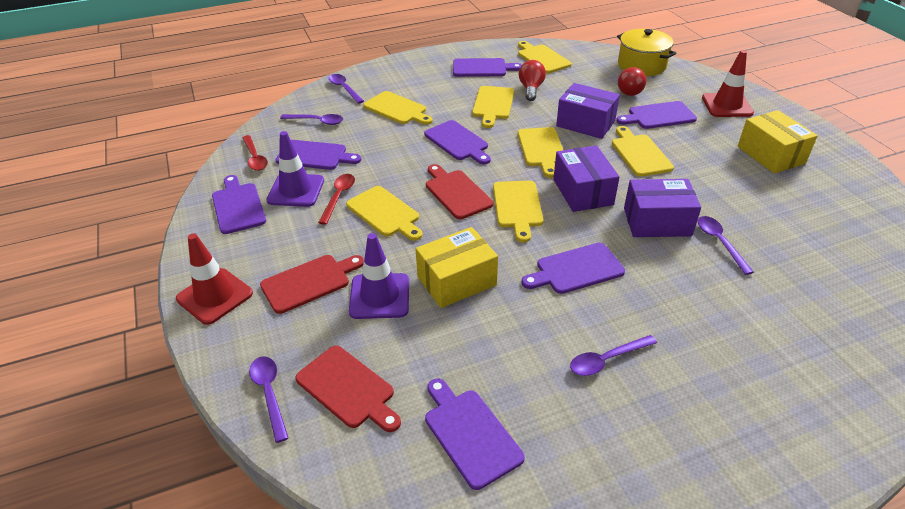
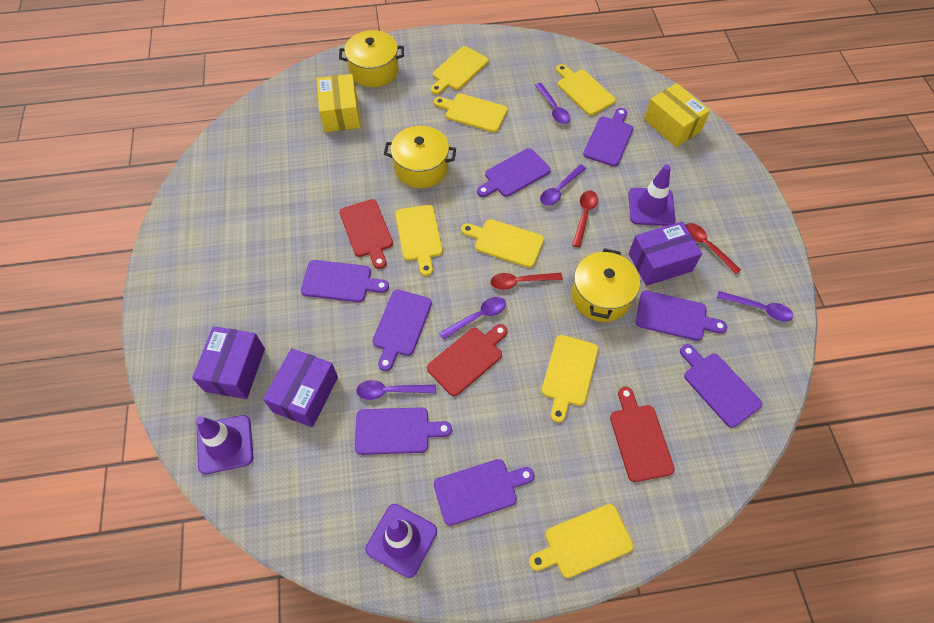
purple cutting board: 7 -> 8
purple traffic cone: 2 -> 3
red light bulb: 2 -> 0
red spoon: 2 -> 3
red traffic cone: 2 -> 0
yellow pot: 1 -> 3

